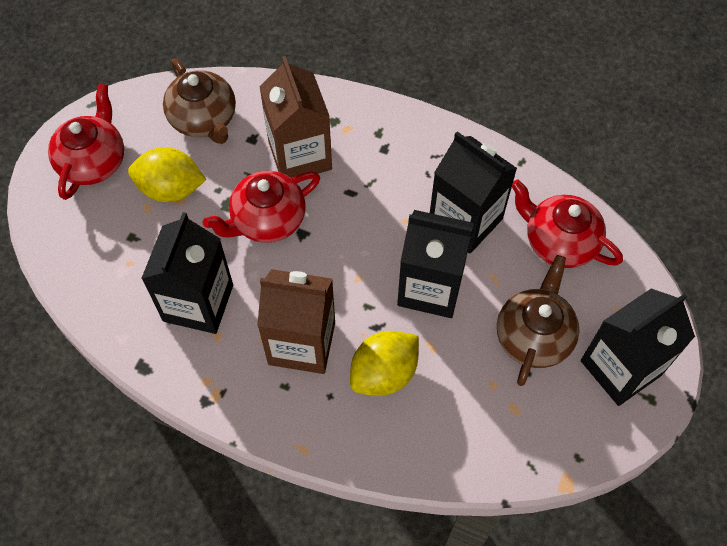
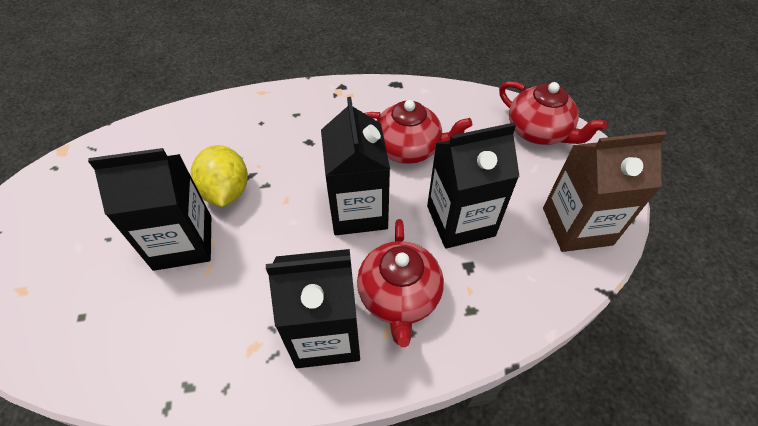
brown carton: 2 -> 1
brown teapot: 2 -> 0
yellow lemon: 2 -> 1

